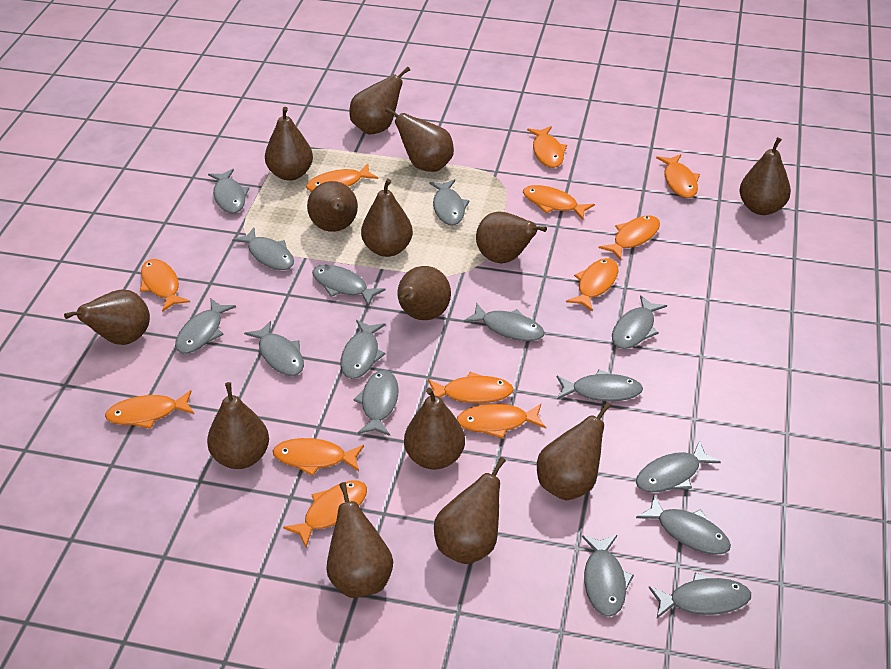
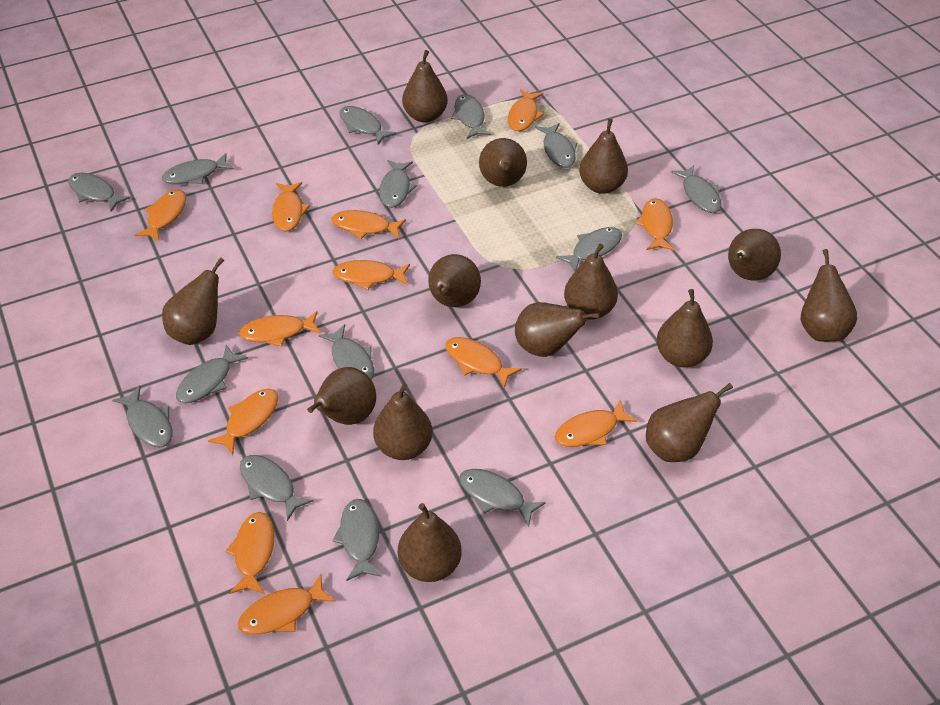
grey fish: 15 -> 14

